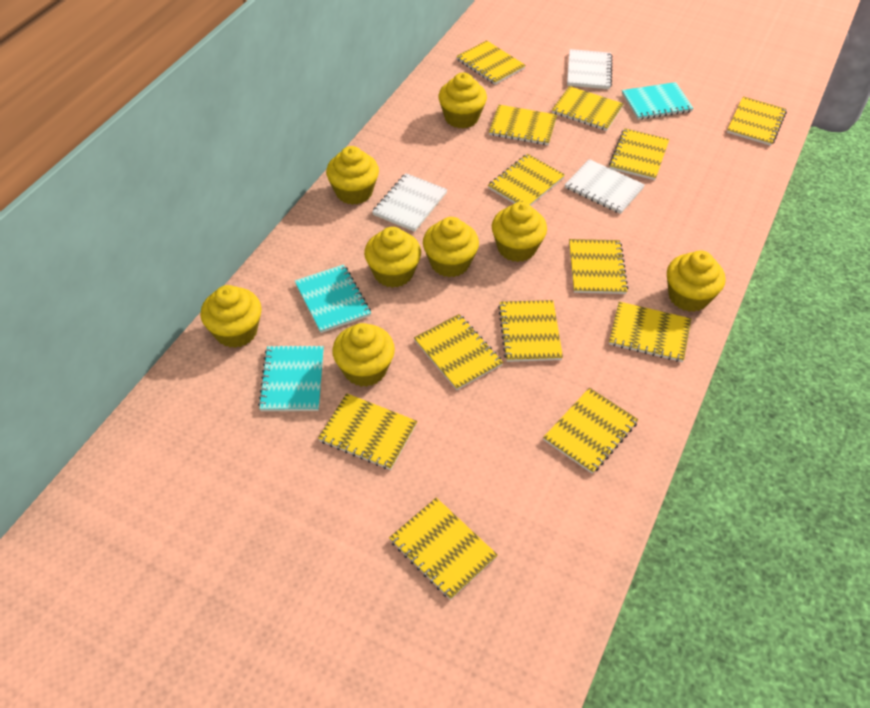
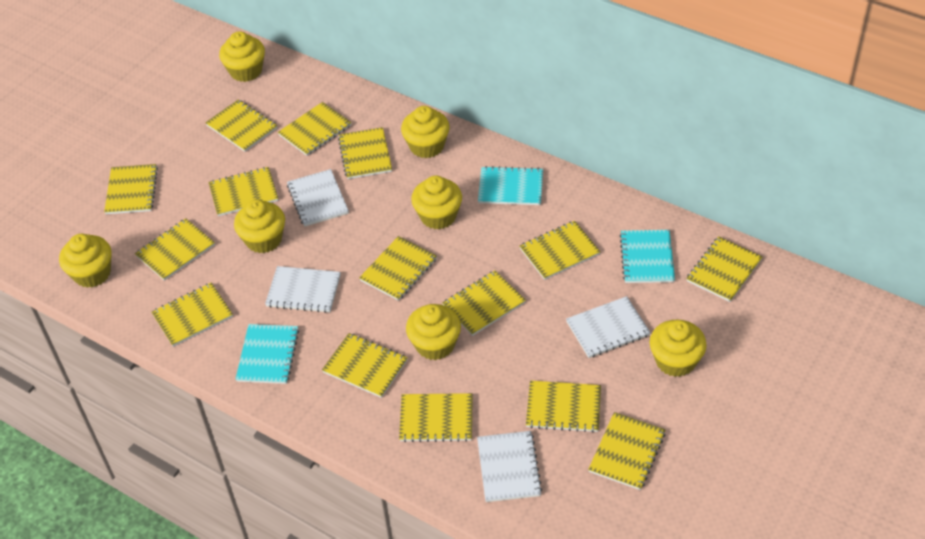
white notebook: 3 -> 4
yellow cupcake: 8 -> 7
yellow notebook: 13 -> 15

